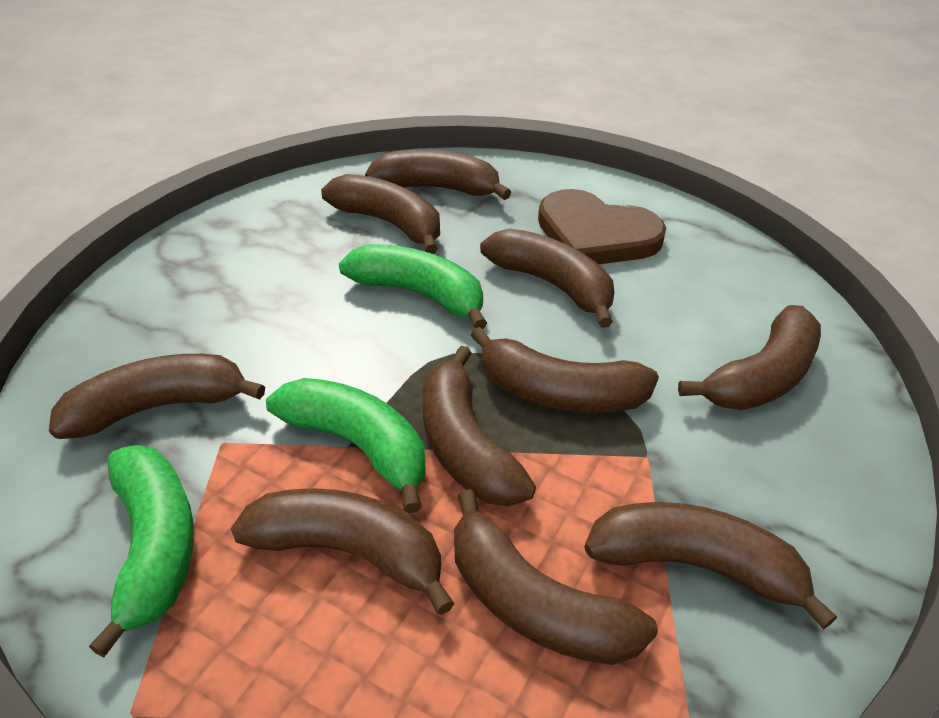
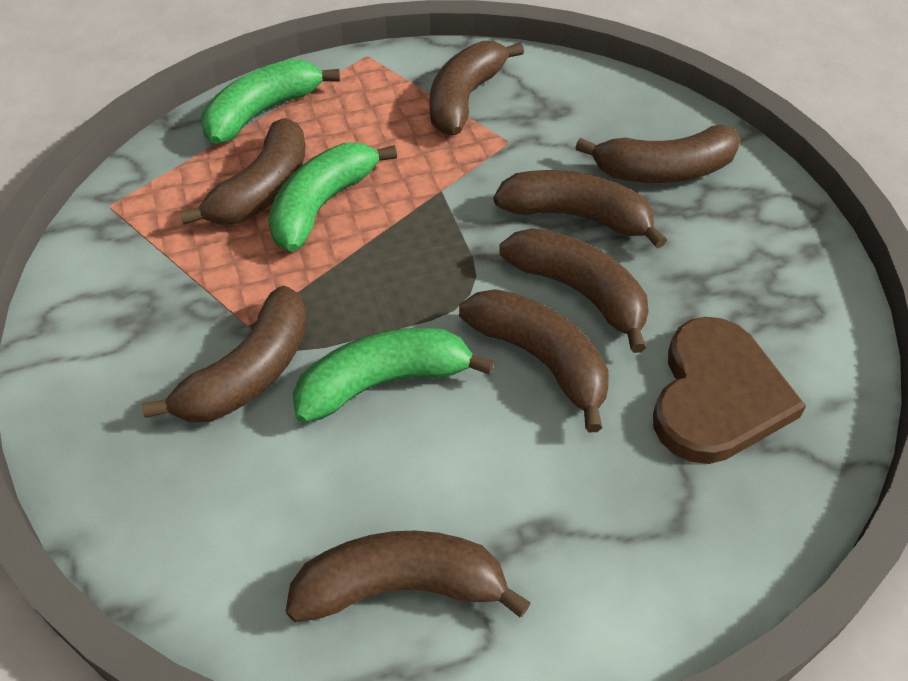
brown banana: 10 -> 8

